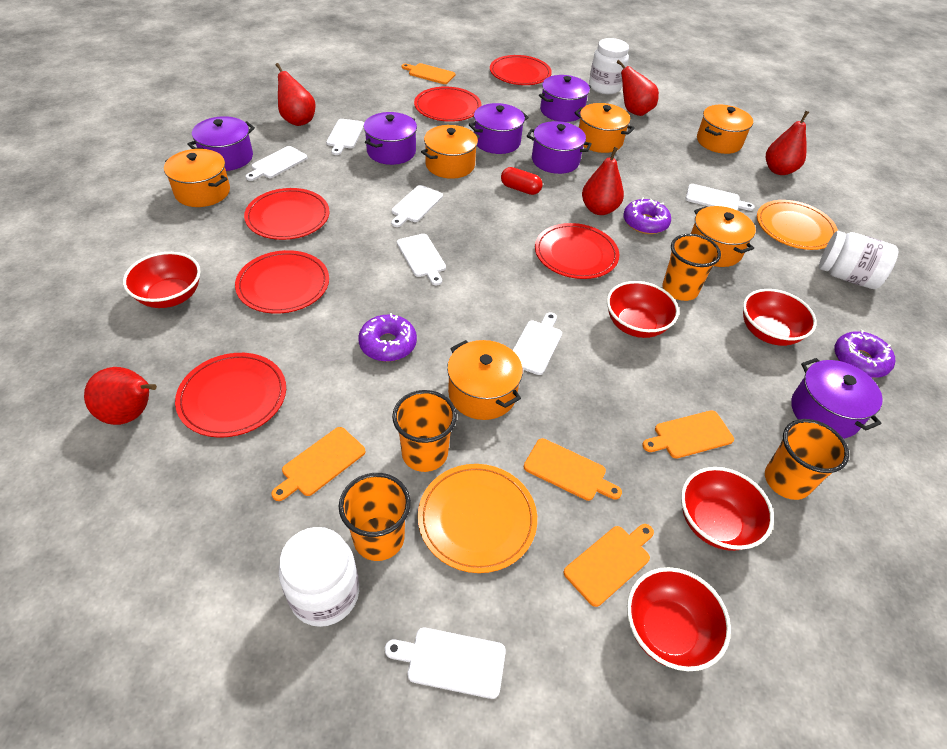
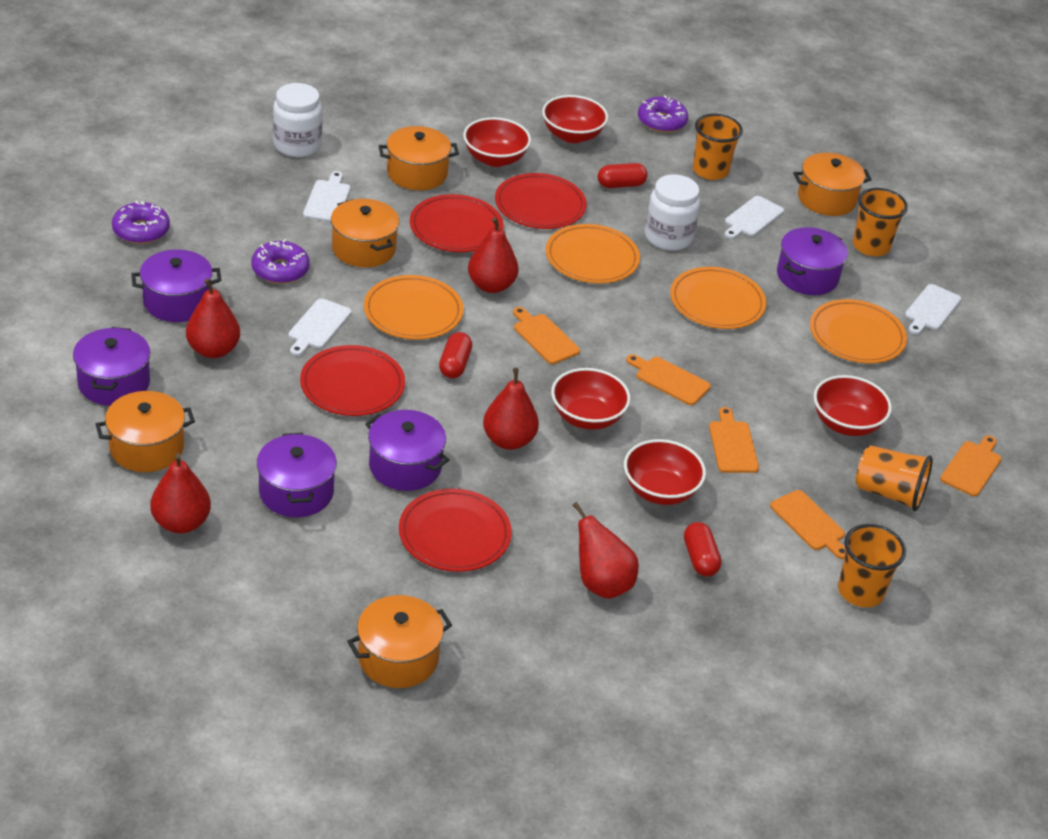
orange plate: 2 -> 4
orange pot: 6 -> 5
purple pot: 6 -> 5
red capsule: 1 -> 3
red plate: 6 -> 4
white cutting board: 7 -> 4
white jar: 3 -> 2

